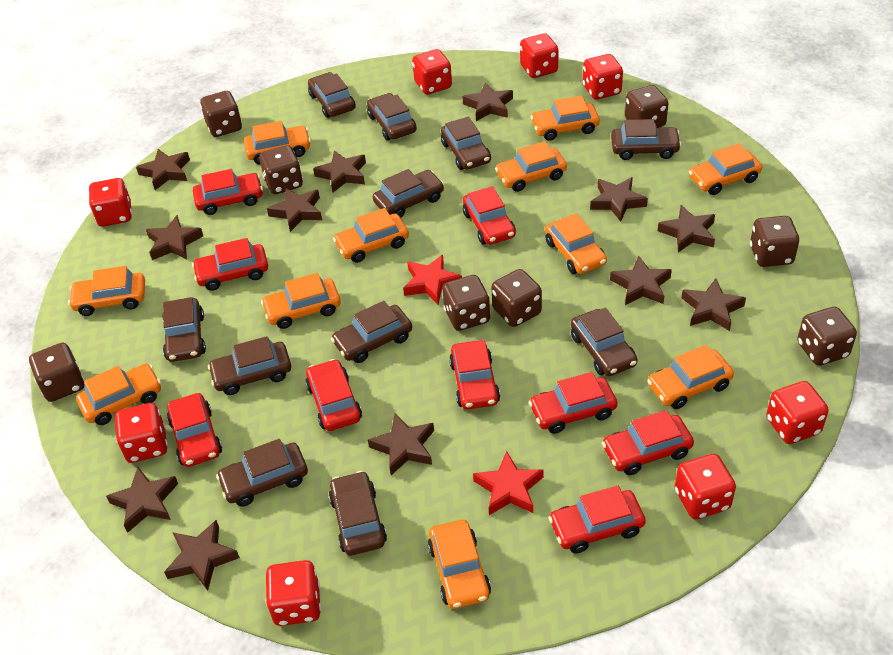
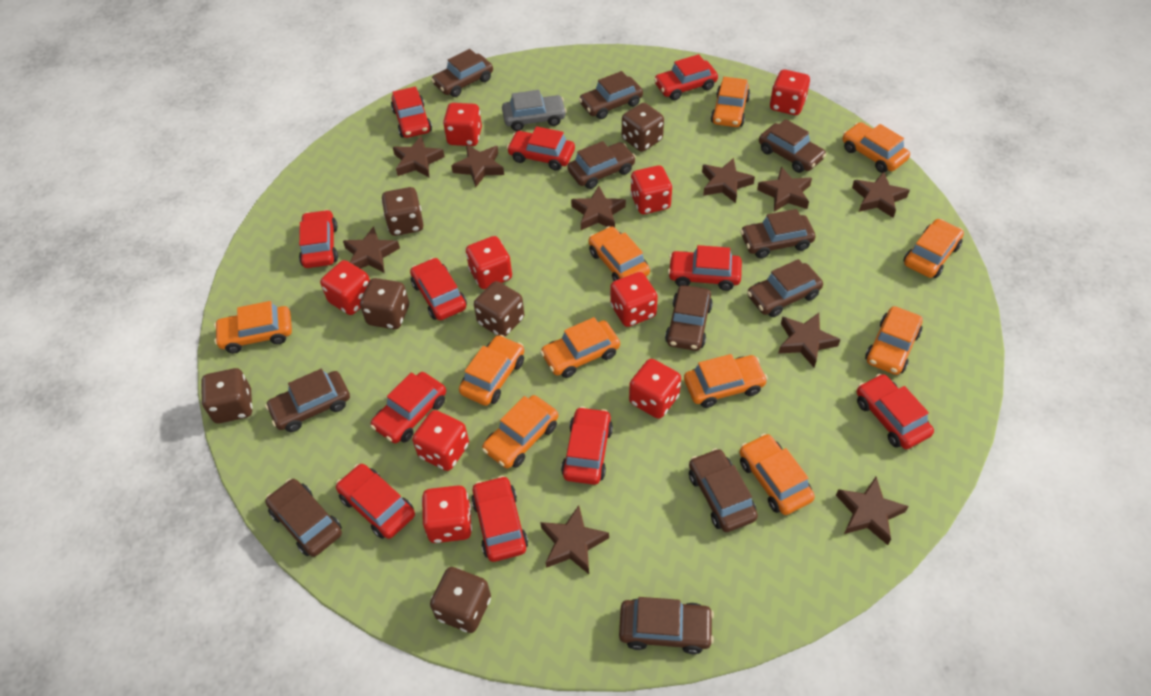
brown dice: 8 -> 6
brown star: 12 -> 10
grey car: 0 -> 1
red car: 9 -> 11
red dice: 8 -> 9
red star: 2 -> 0

